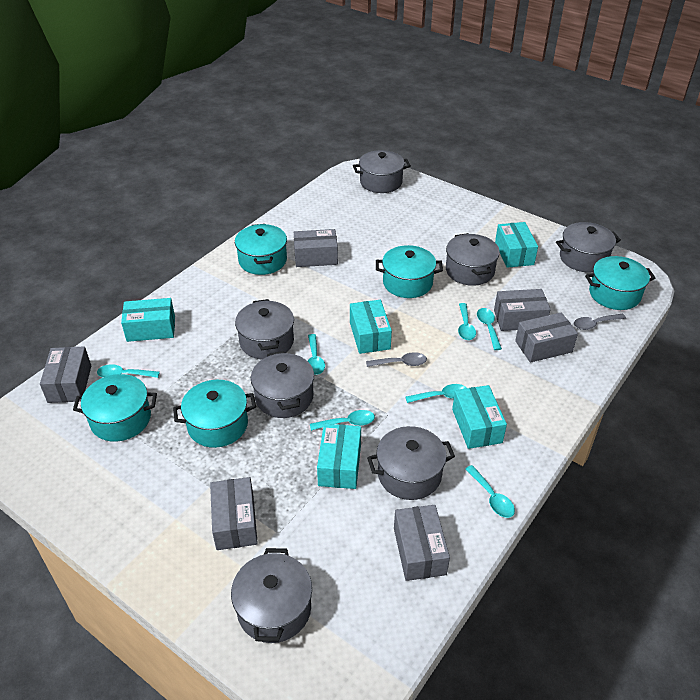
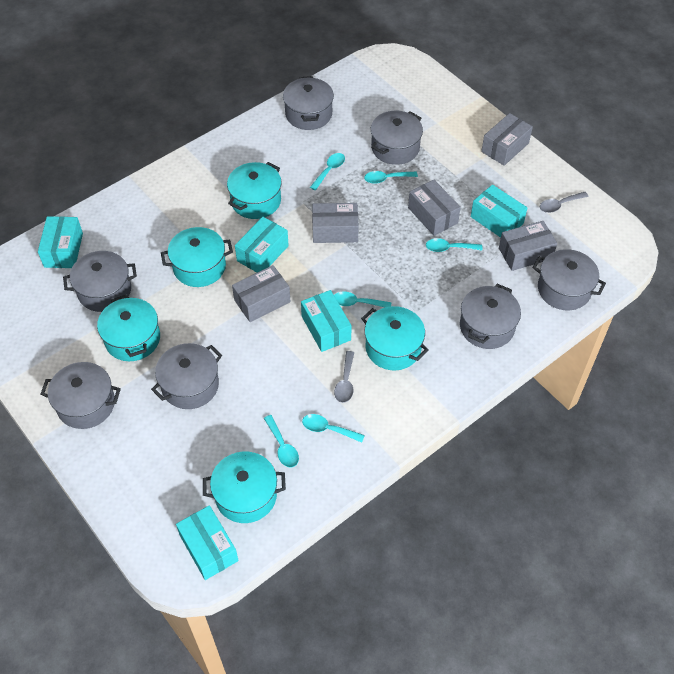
grey box: 6 -> 5
turquoise spoon: 7 -> 6

